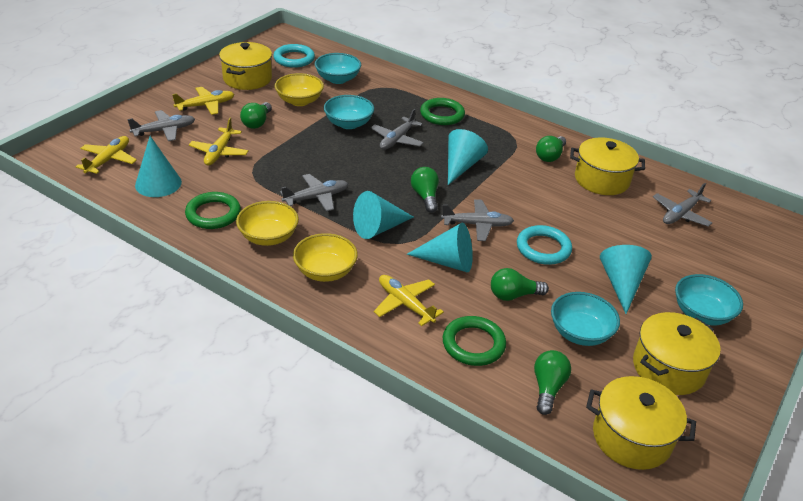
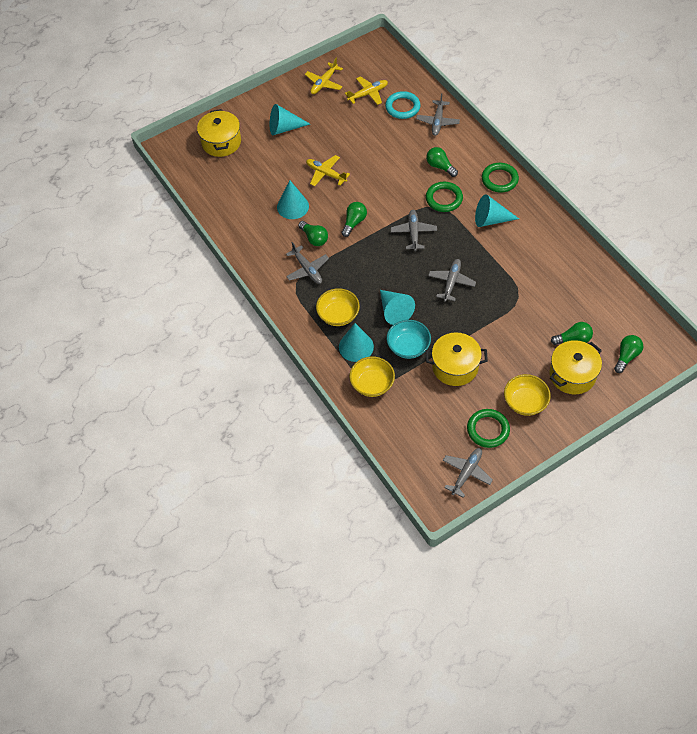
turquoise bowl: 4 -> 1
turquoise ring: 2 -> 1
yellow plane: 4 -> 3
yellow pot: 4 -> 3

